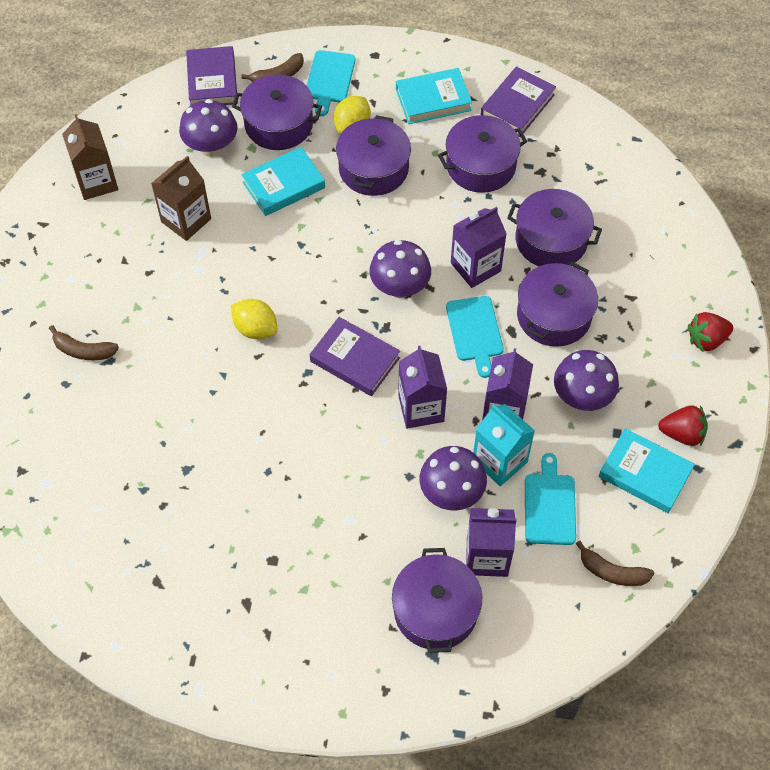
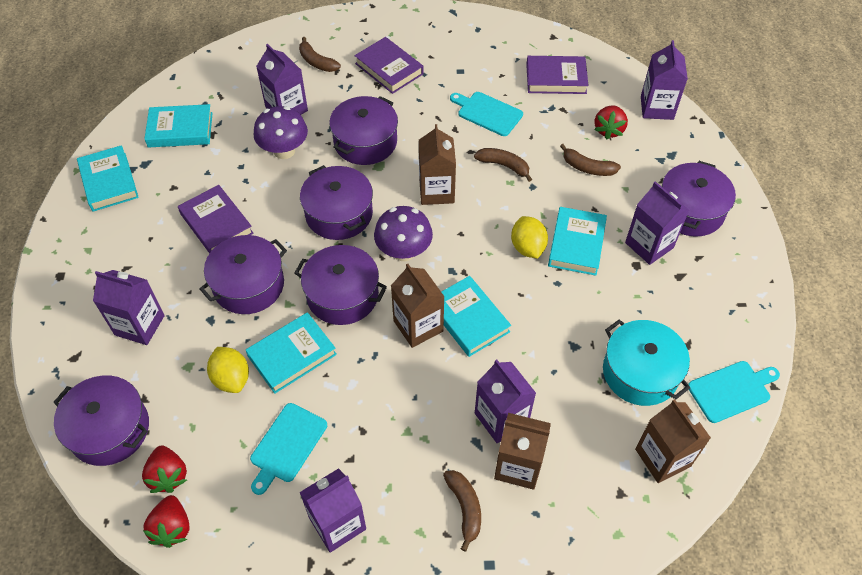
brown banana: 3 -> 4
brown carton: 2 -> 4
purple carton: 4 -> 6
purple mushroom: 4 -> 2
red strawberry: 2 -> 3
turquoise book: 3 -> 5
turquoise carton: 1 -> 0
turquoise pot: 0 -> 1

